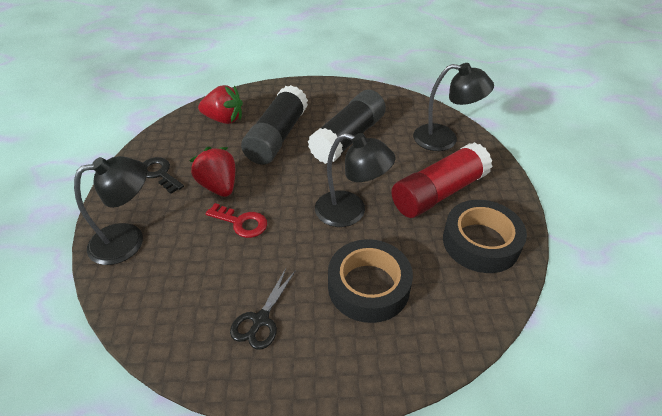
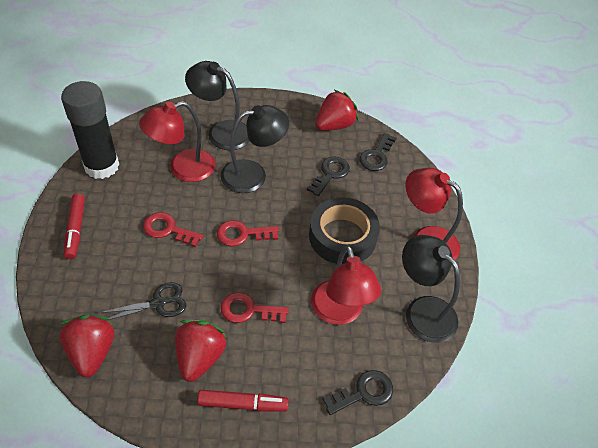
black glue stick: 2 -> 1
black key: 1 -> 3
black tape: 2 -> 1
red glue stick: 1 -> 0
red key: 1 -> 3
red lamp: 0 -> 3
red marker: 0 -> 2
red strawberry: 2 -> 3

